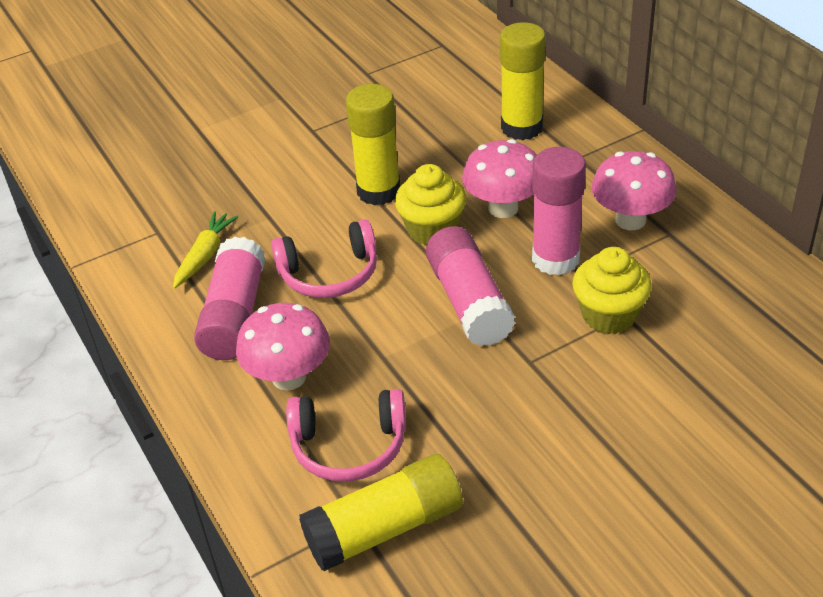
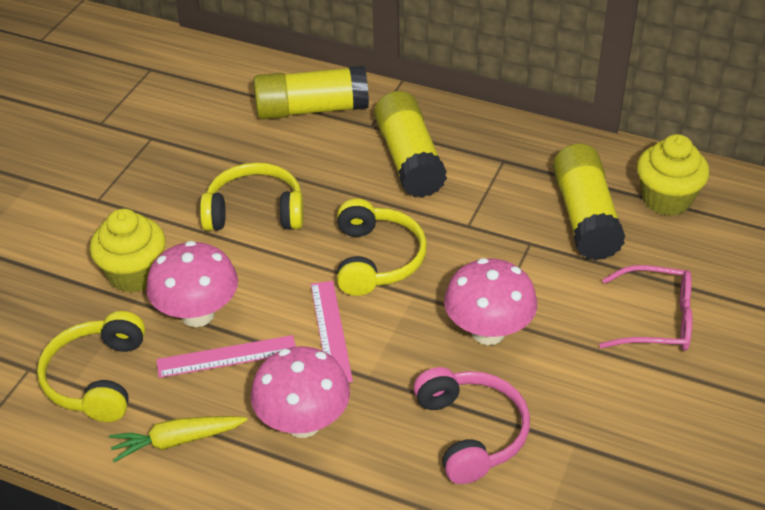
pink glasses: 0 -> 1
pink glue stick: 3 -> 0
pink headphones: 2 -> 1
pink ruler: 0 -> 2
yellow headphones: 0 -> 3

